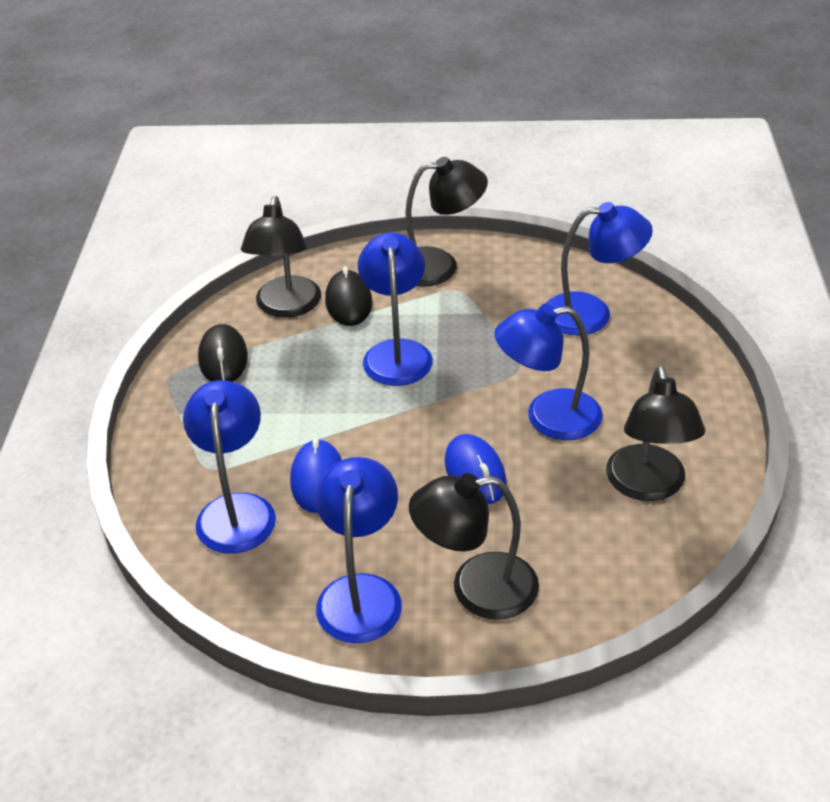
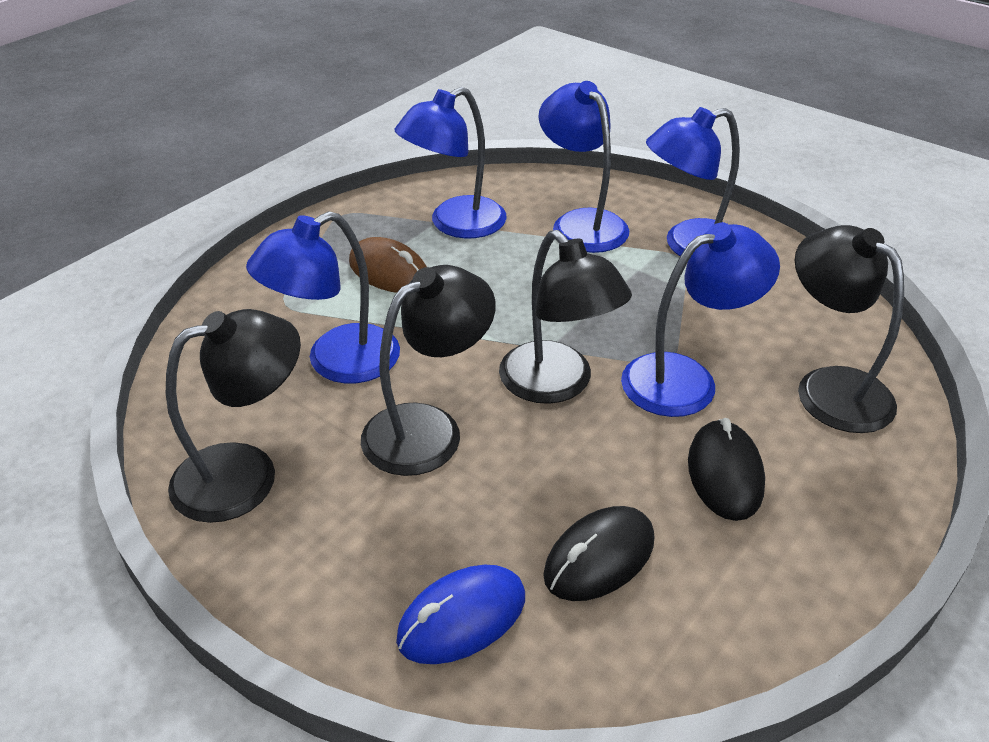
blue mouse: 2 -> 1
brown mouse: 0 -> 1

